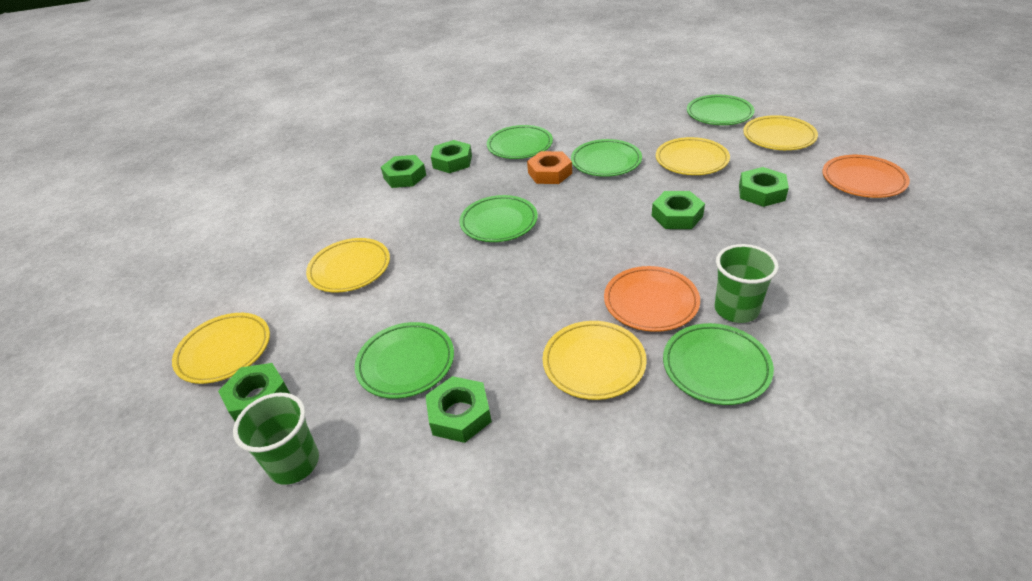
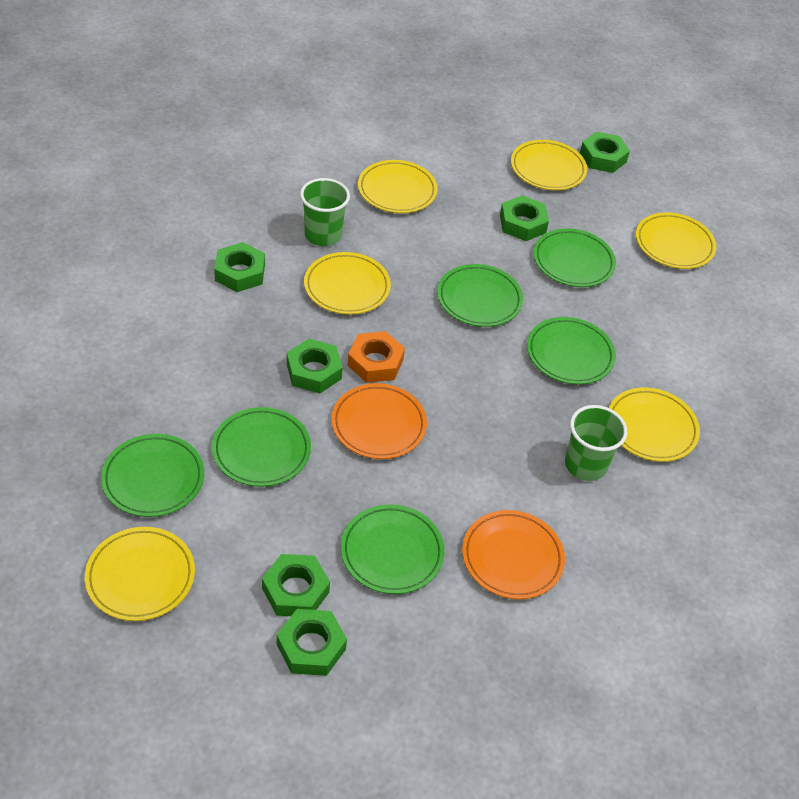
yellow plate: 5 -> 6

